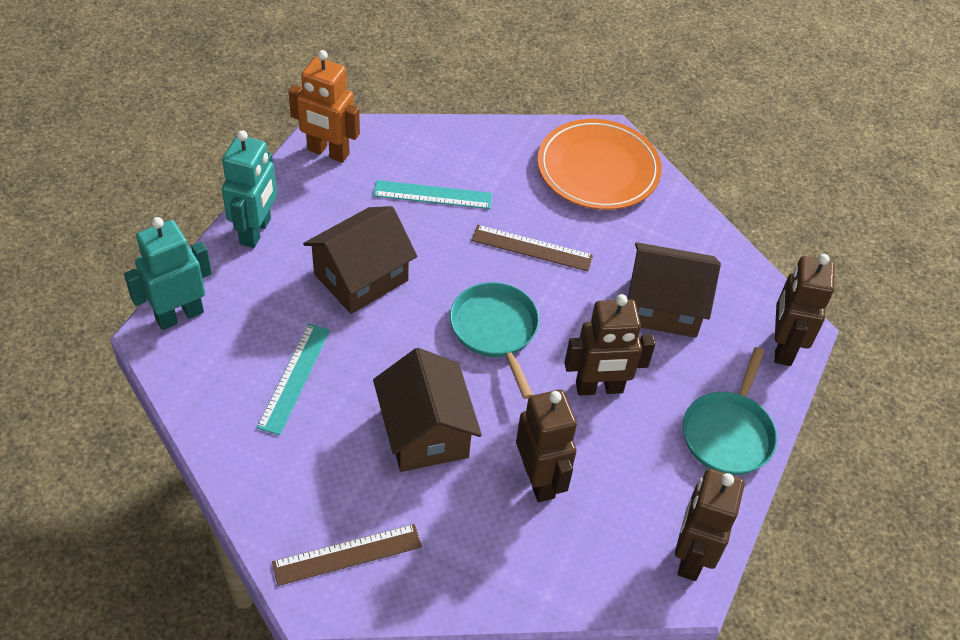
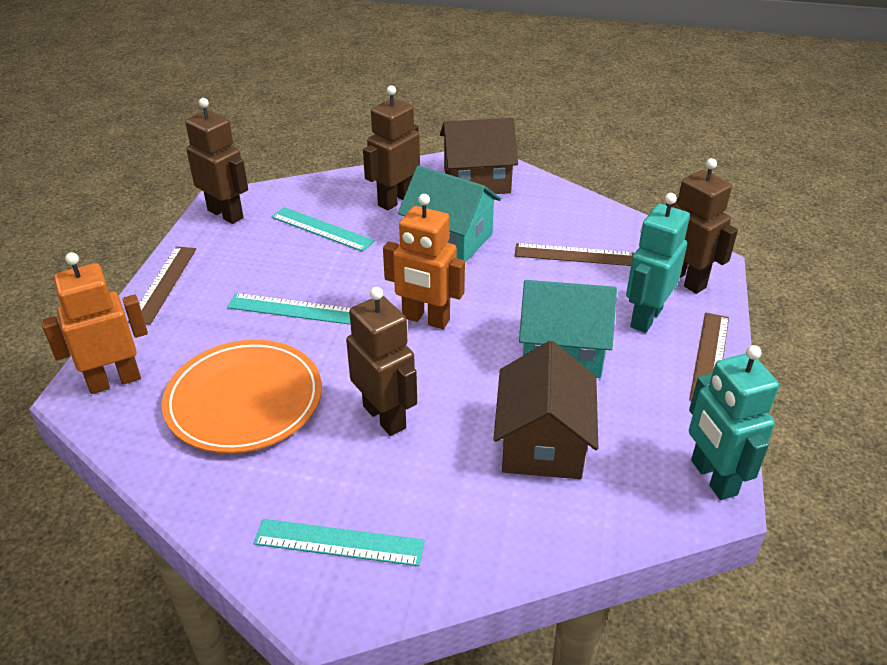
brown house: 3 -> 2
brown ruler: 2 -> 3
orange robot: 1 -> 2
turquoise house: 0 -> 2
turquoise pan: 2 -> 0
turquoise ruler: 2 -> 3

